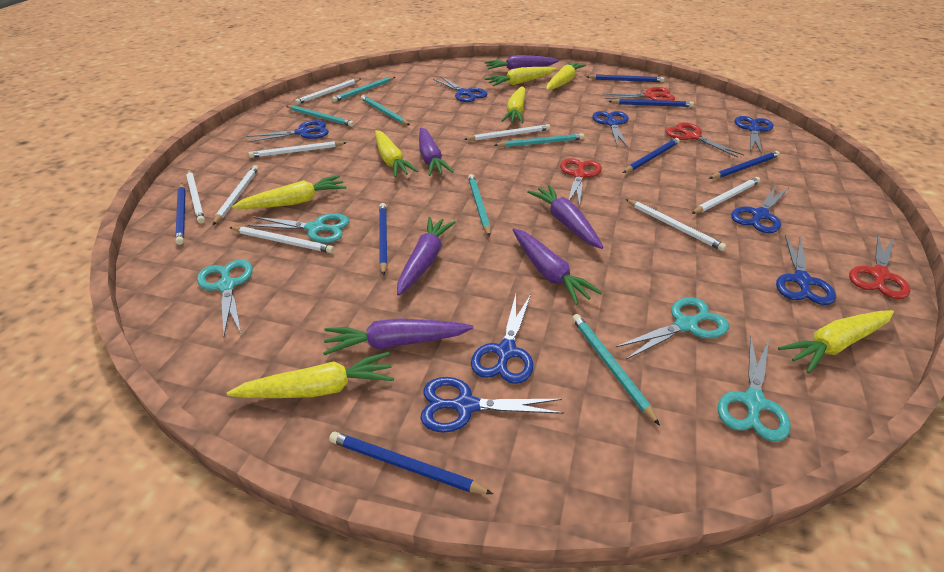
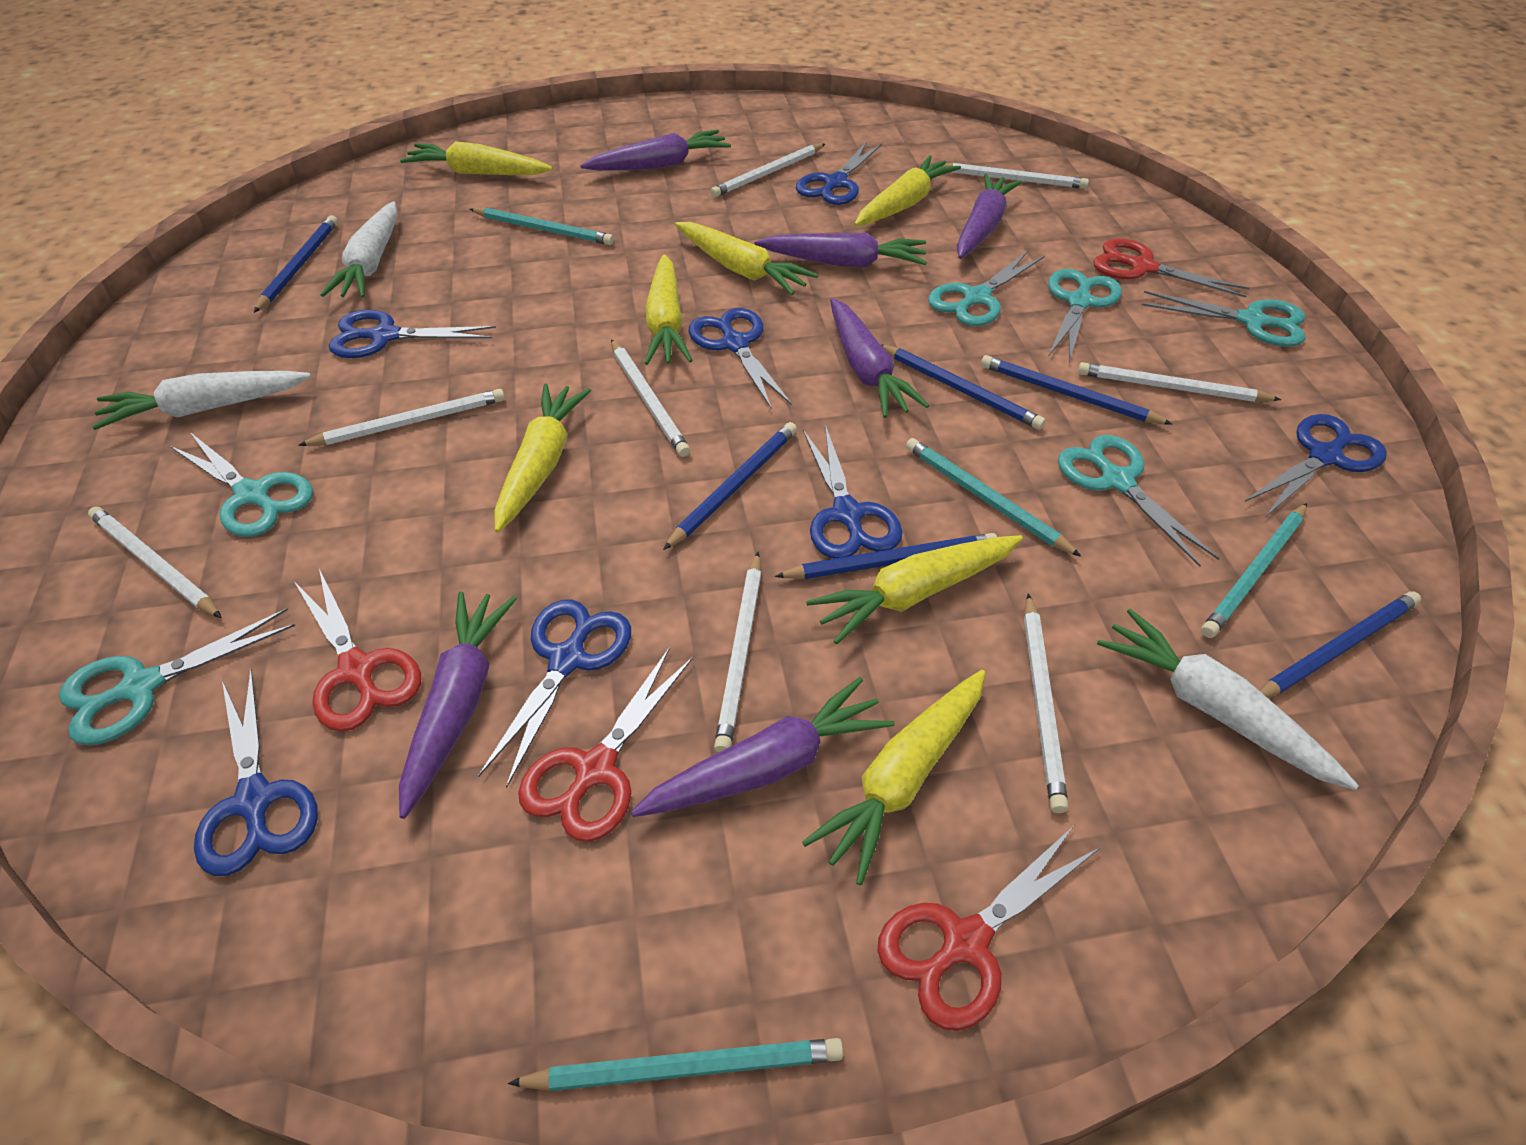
blue pencil: 7 -> 6
blue scissors: 8 -> 7
turquoise pencil: 6 -> 4
turquoise scissors: 4 -> 6
white carrot: 0 -> 3

